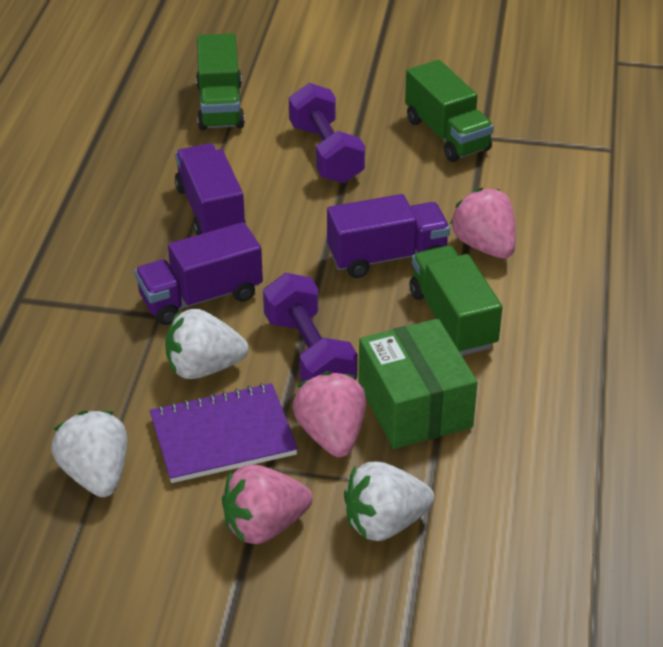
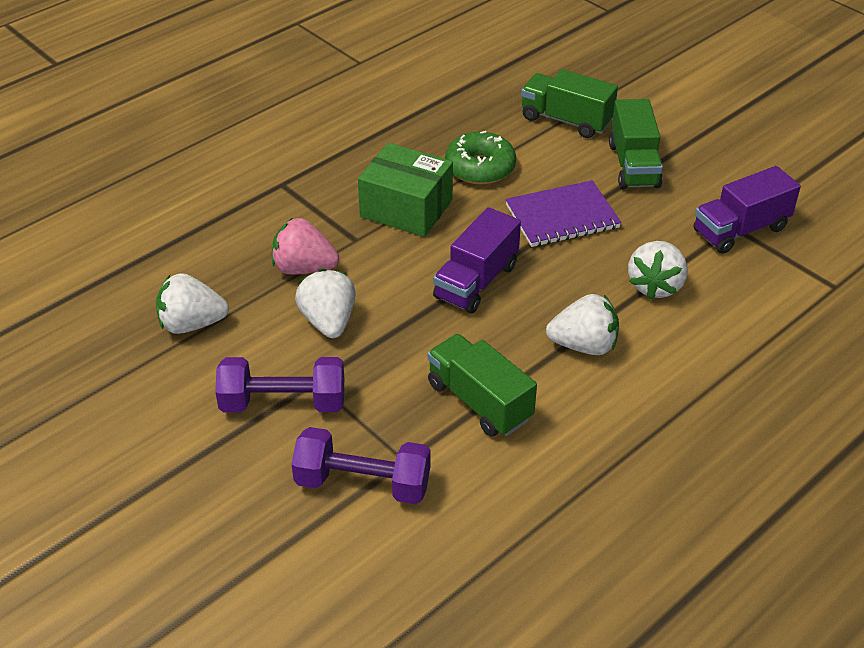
green donut: 0 -> 1
pink strawberry: 3 -> 1
purple truck: 3 -> 2
white strawberry: 3 -> 4

